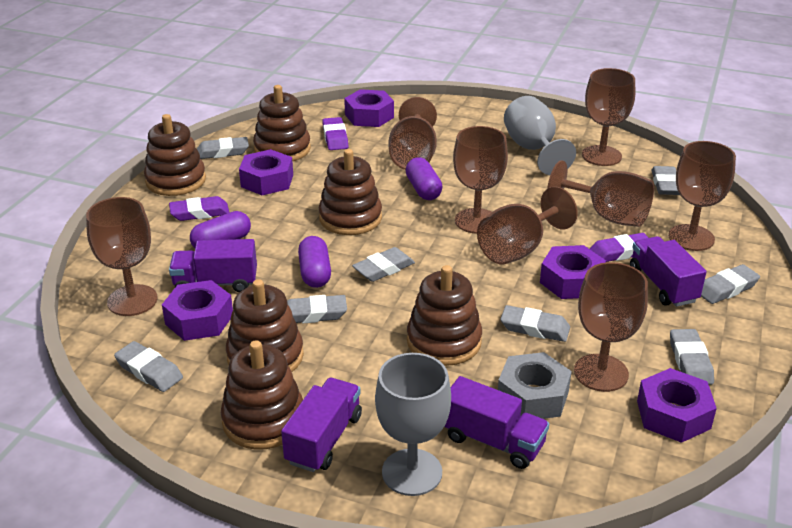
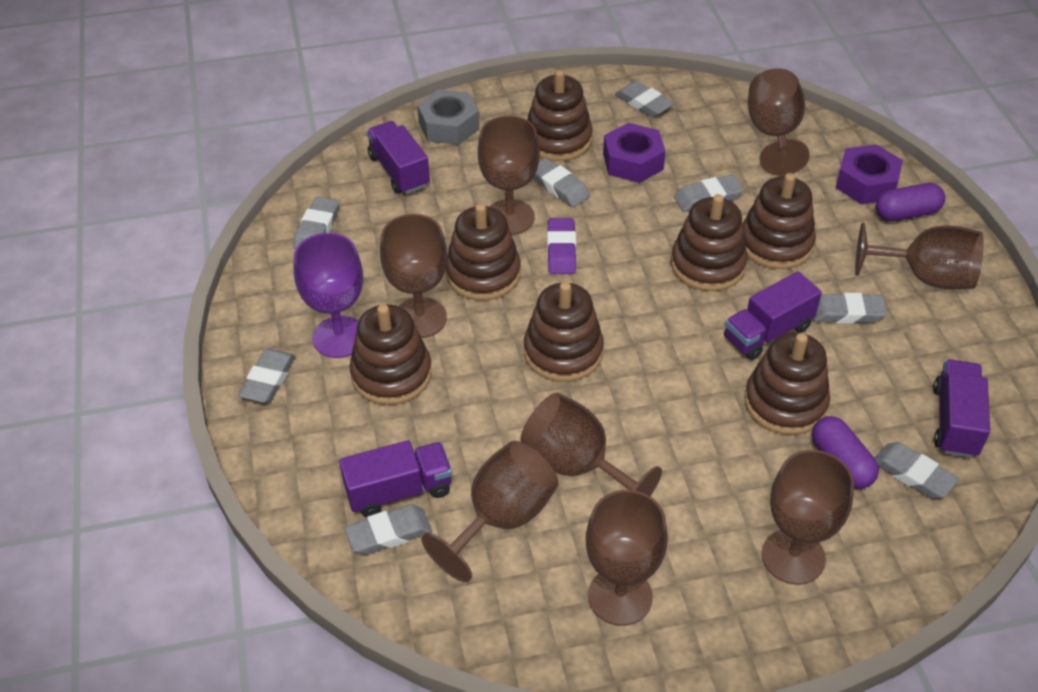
brown stacking toy: 6 -> 7
grey goblet: 2 -> 0
purple capsule: 3 -> 2
purple eraser: 3 -> 1
purple goblet: 0 -> 1
purple nut: 5 -> 2

